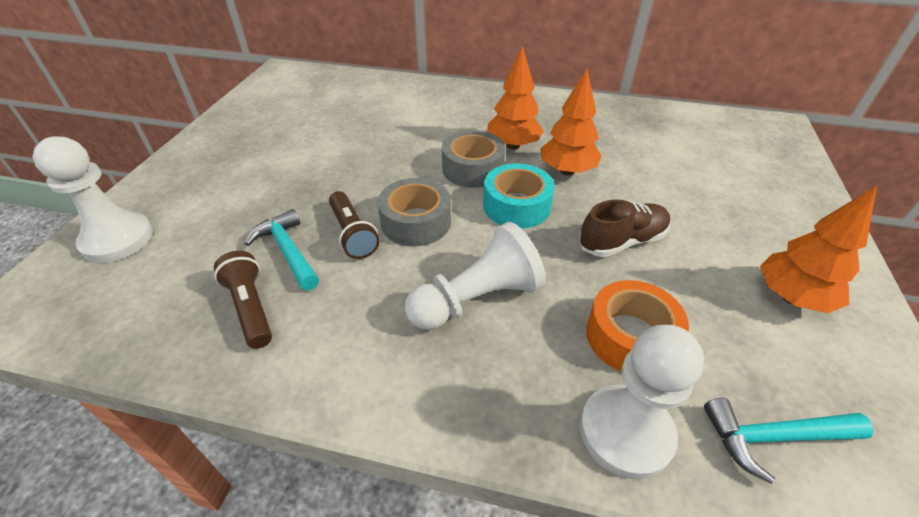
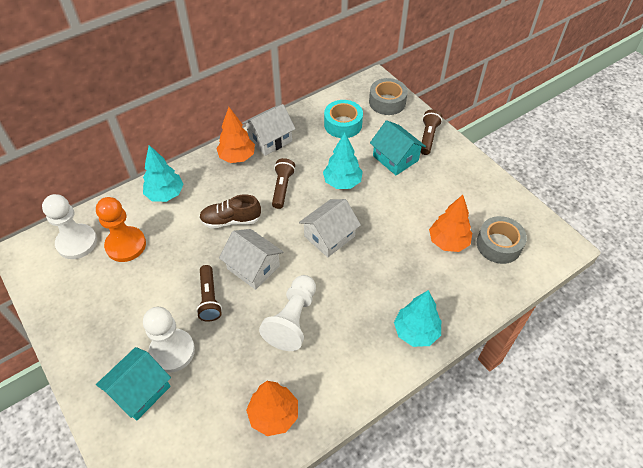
brown flashlight: 2 -> 3
orange pawn: 0 -> 1
orange tape: 1 -> 0
turquoise hammer: 2 -> 0
turquoise house: 0 -> 2
turquoise tree: 0 -> 3
white house: 0 -> 3

